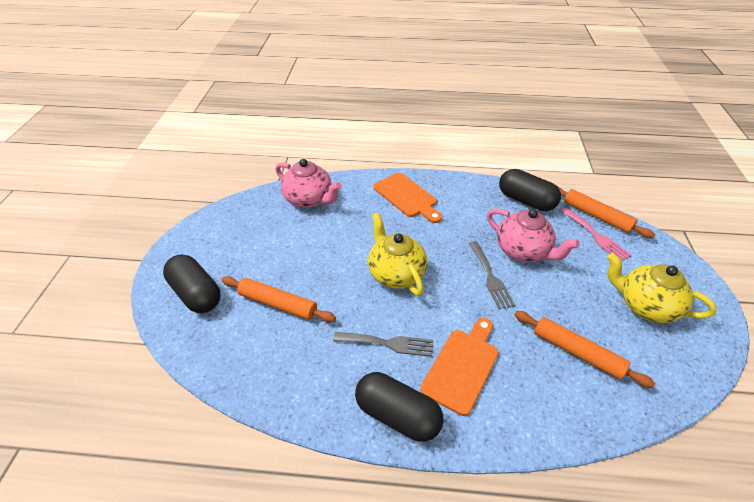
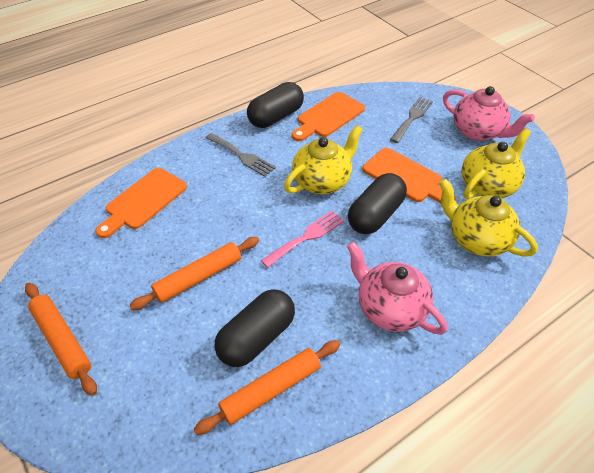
orange cutting board: 2 -> 3
yellow teapot: 2 -> 3

